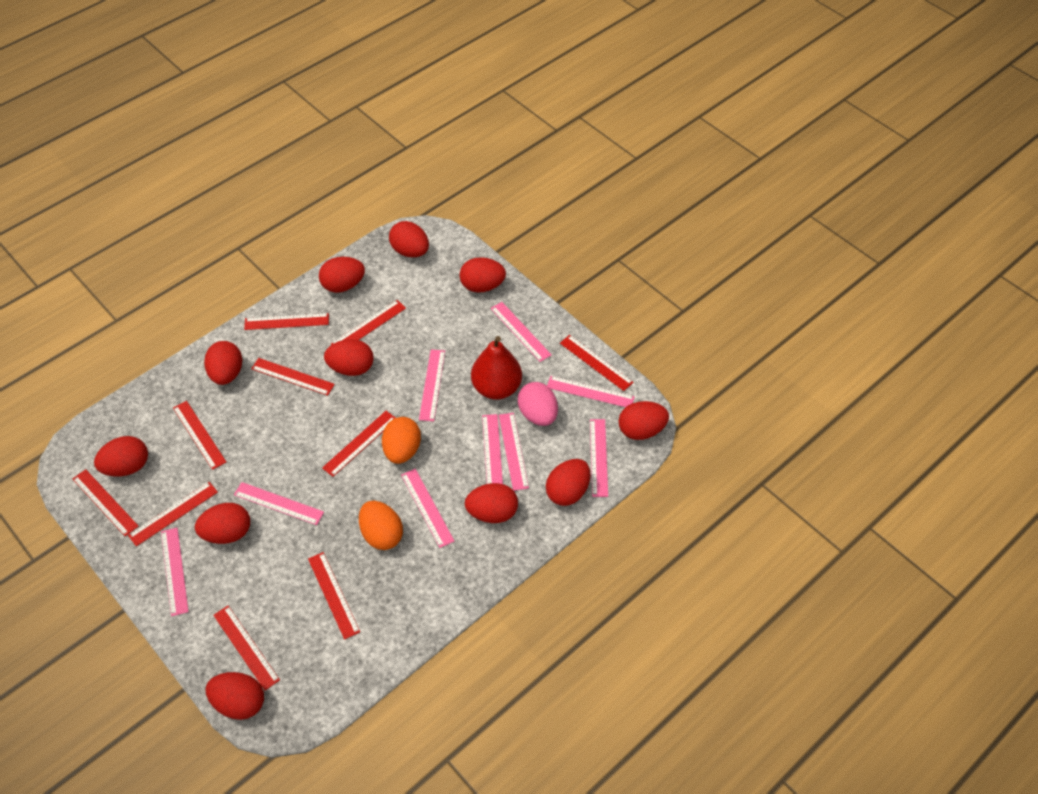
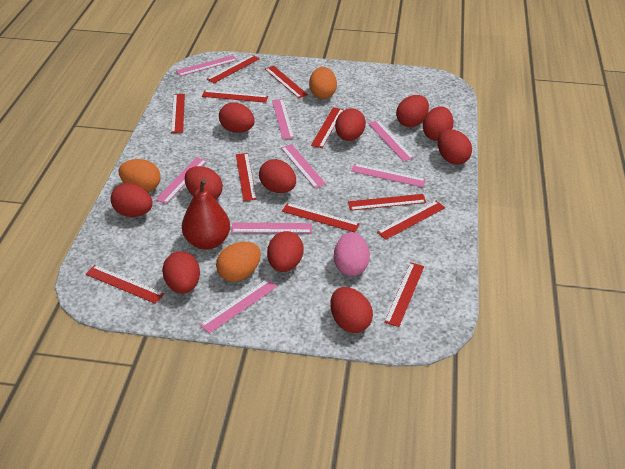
orange egg: 2 -> 3
pink ruler: 9 -> 8
red ruler: 10 -> 11

